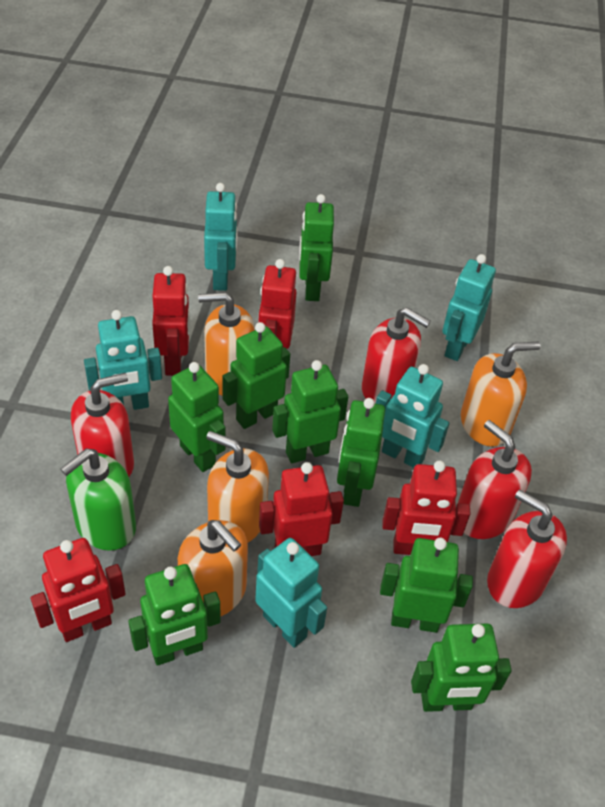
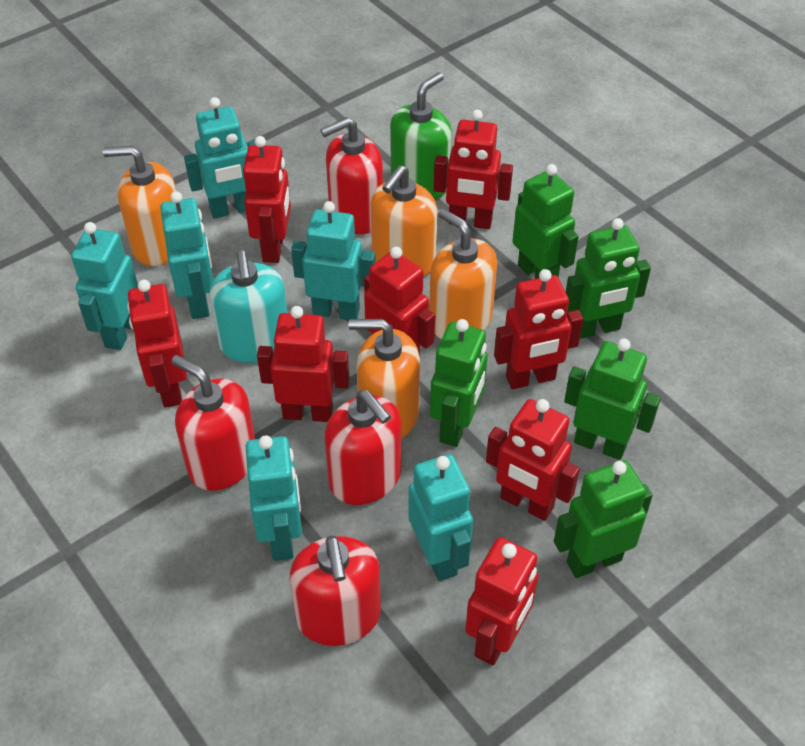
green robot: 8 -> 5
red robot: 5 -> 8
turquoise robot: 5 -> 6
turquoise soap dispenser: 0 -> 1

